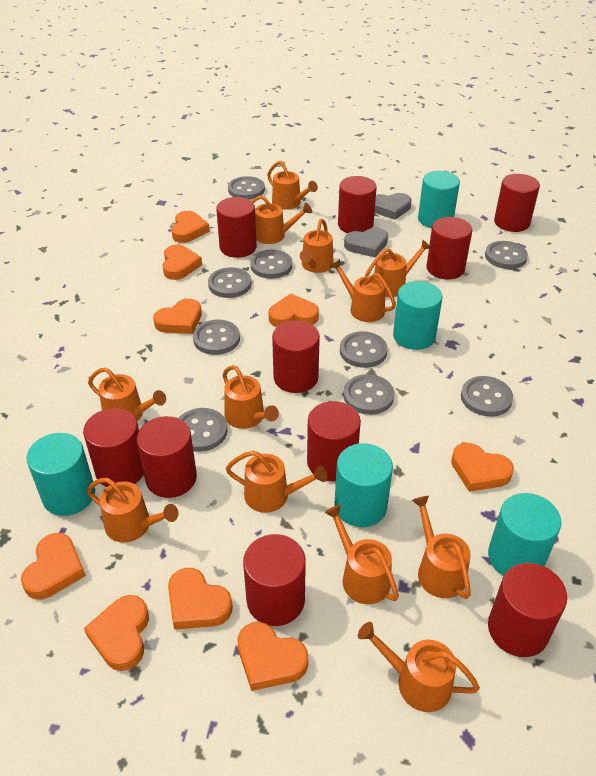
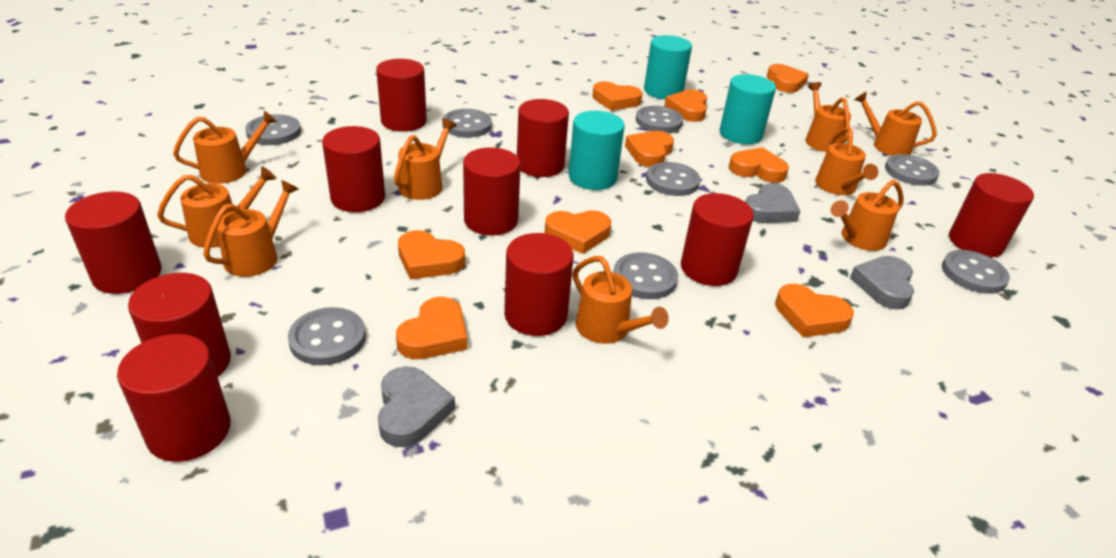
grey button: 9 -> 8
grey heart: 2 -> 3
orange watering can: 12 -> 9
turquoise cylinder: 5 -> 3

